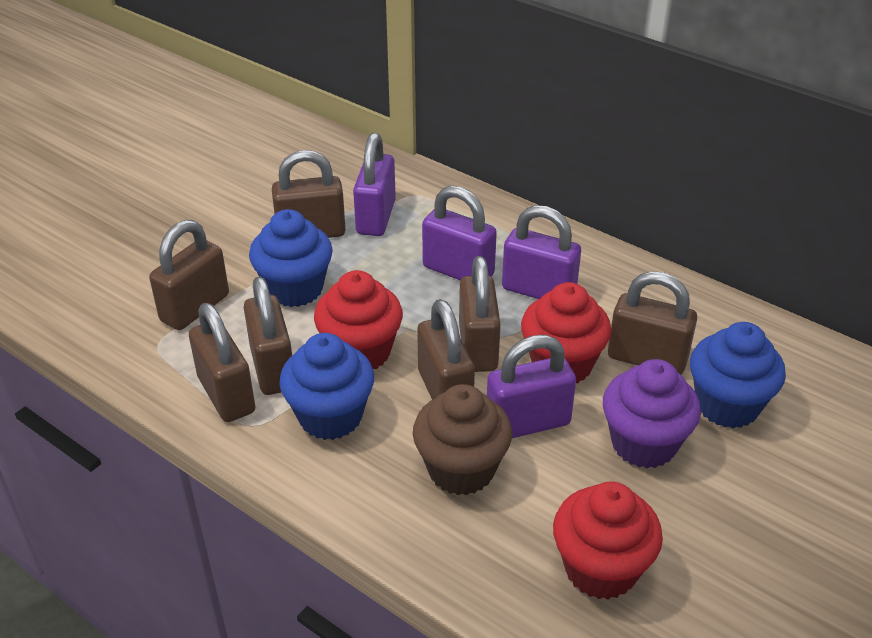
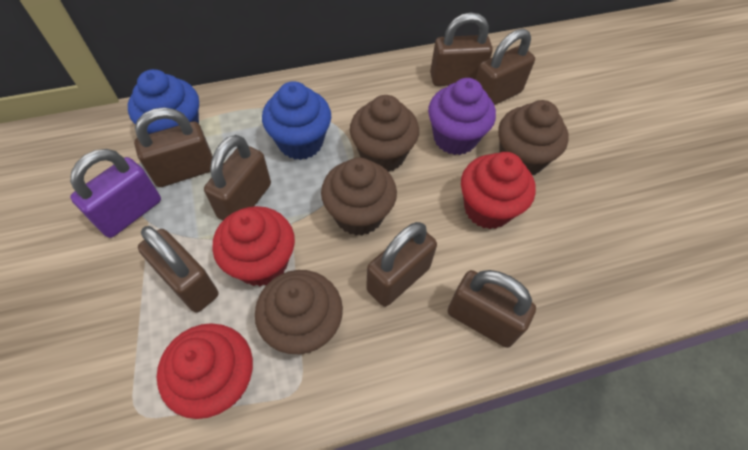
blue cupcake: 3 -> 2
brown cupcake: 1 -> 4
purple padlock: 4 -> 1

